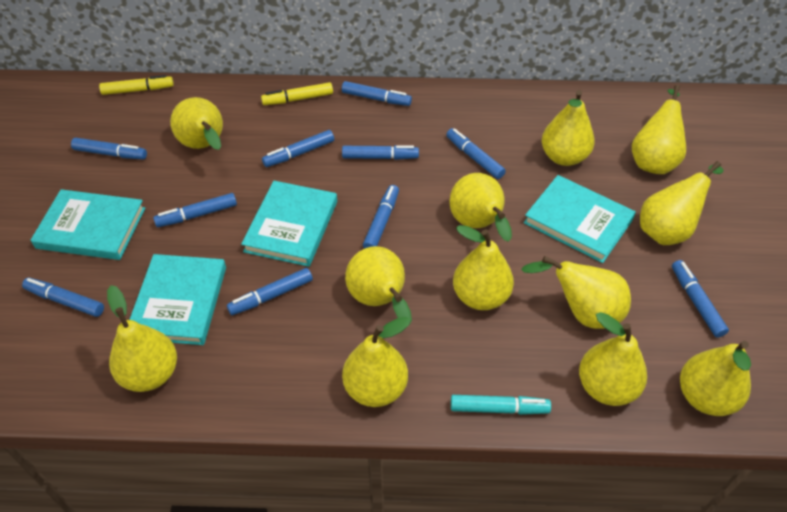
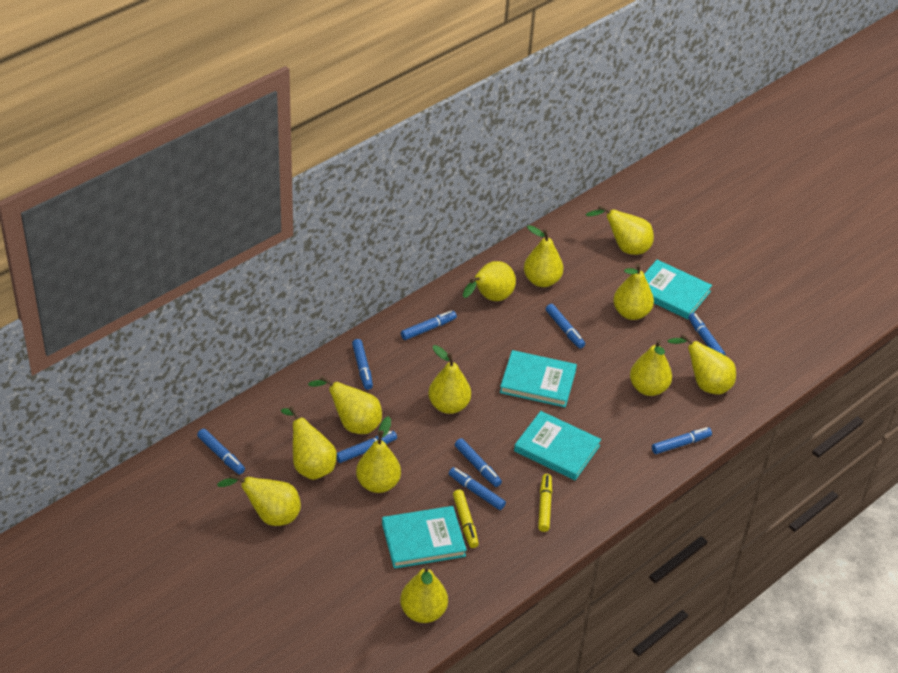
blue marker: 10 -> 9
turquoise marker: 1 -> 0

